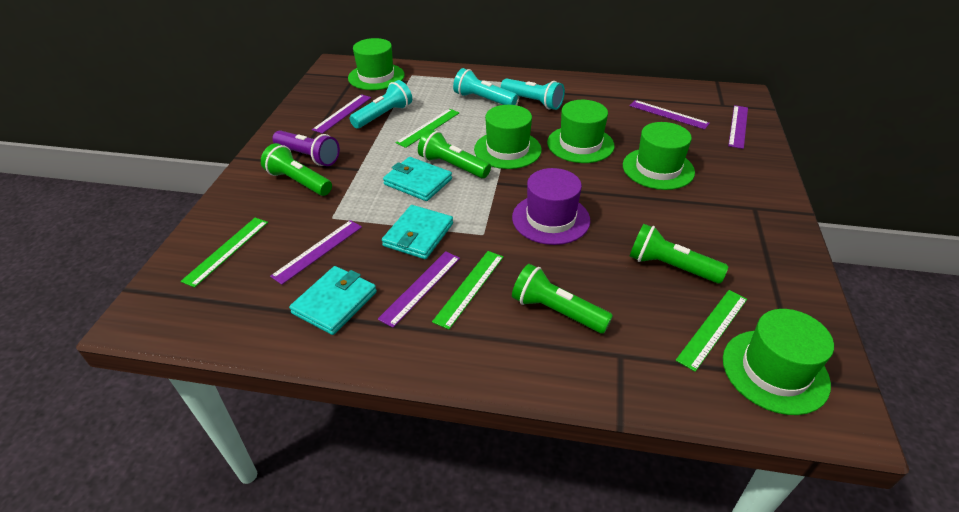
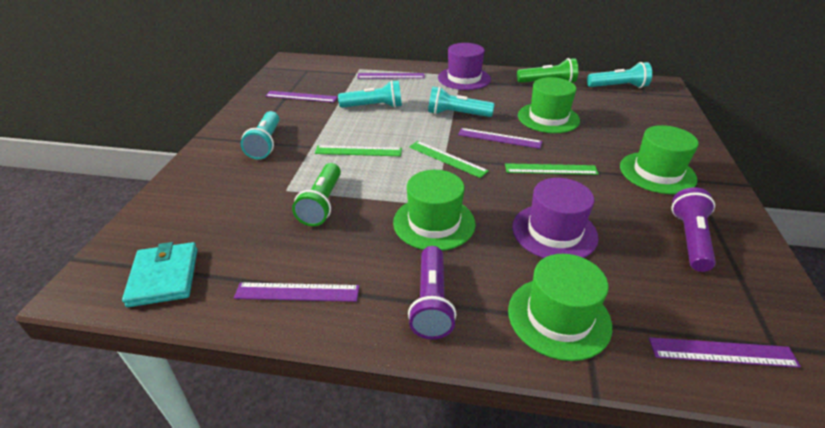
green flashlight: 4 -> 2
green hat: 5 -> 4
green ruler: 4 -> 3
purple flashlight: 1 -> 2
purple hat: 1 -> 2
turquoise flashlight: 3 -> 4
turquoise wallet: 3 -> 1

